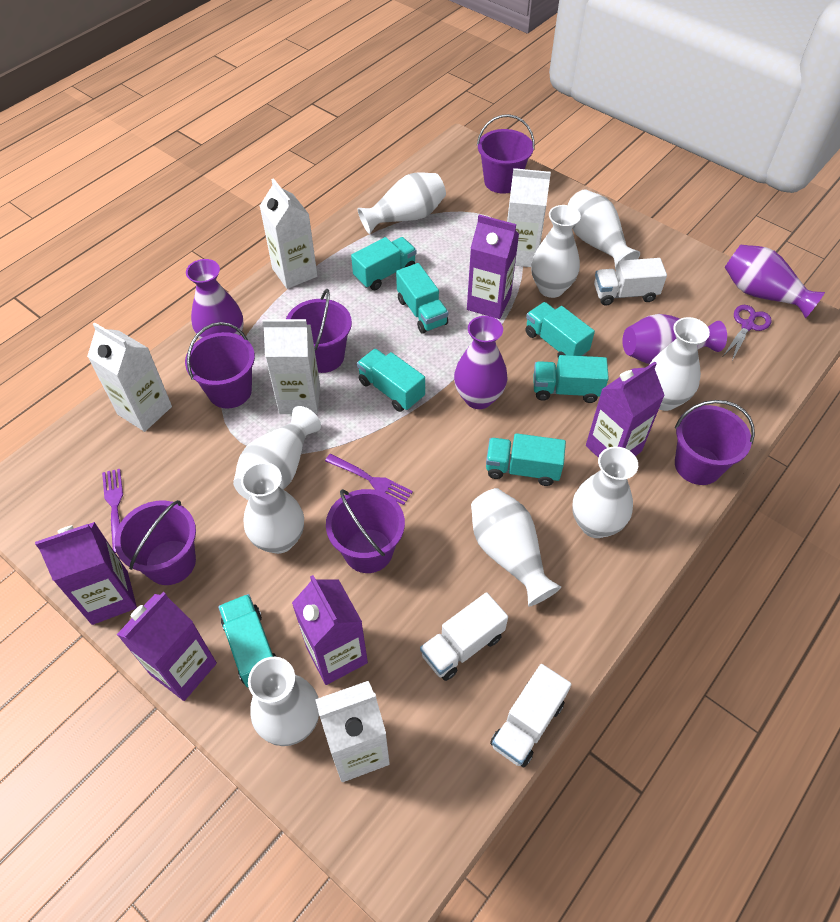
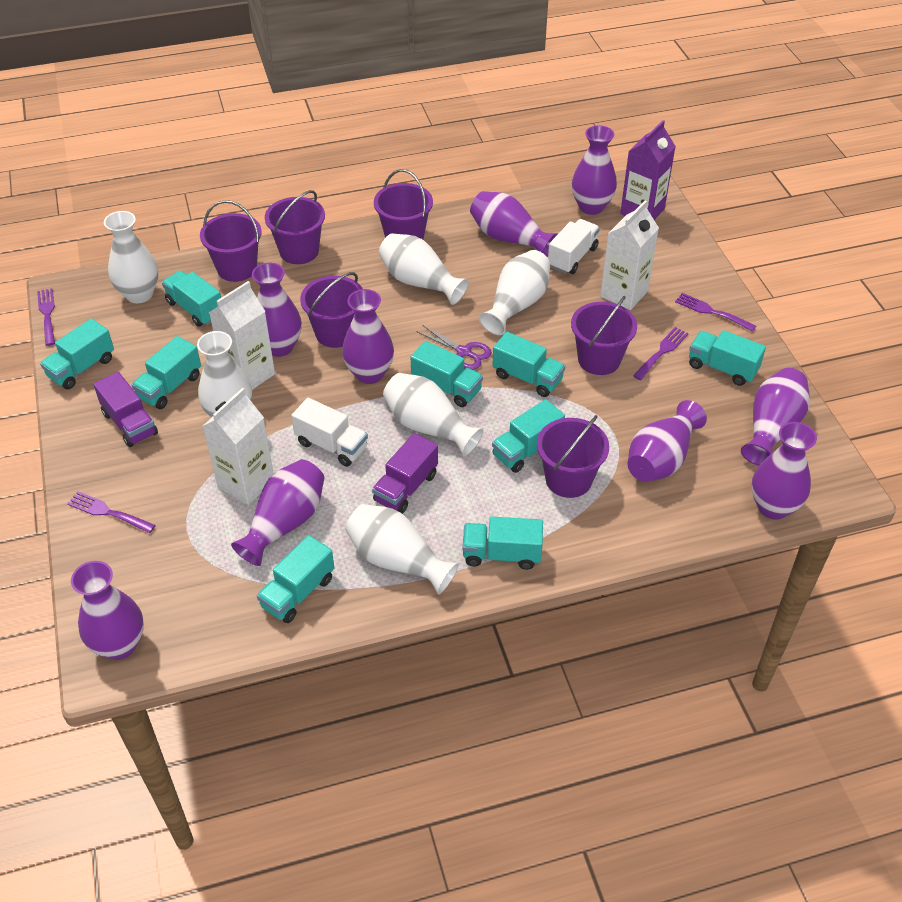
purple carton: 5 -> 1
purple fork: 2 -> 4
purple truck: 0 -> 2
purple vase: 4 -> 9
turquoise truck: 7 -> 9
white carton: 5 -> 3
white truck: 3 -> 2
white vase: 9 -> 6

